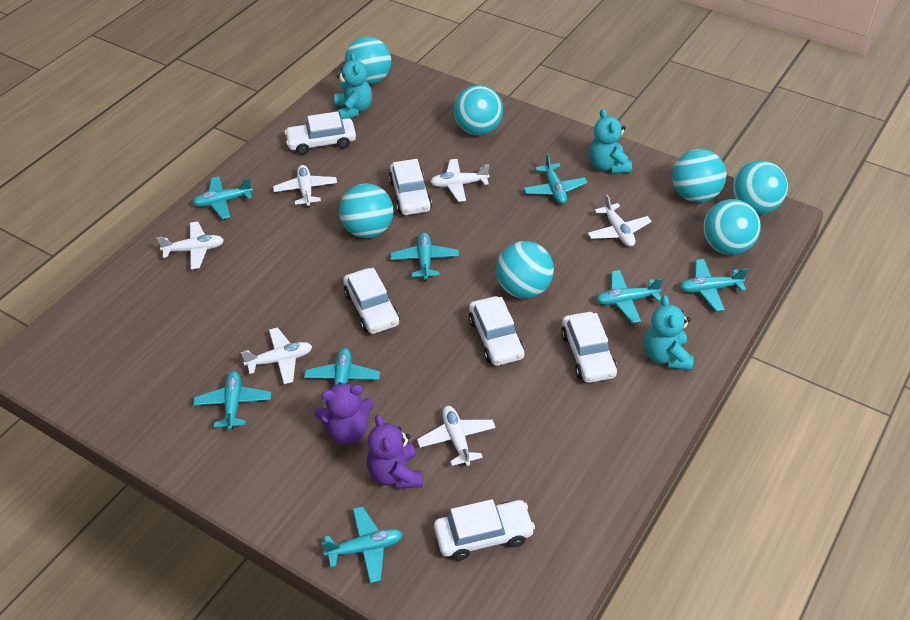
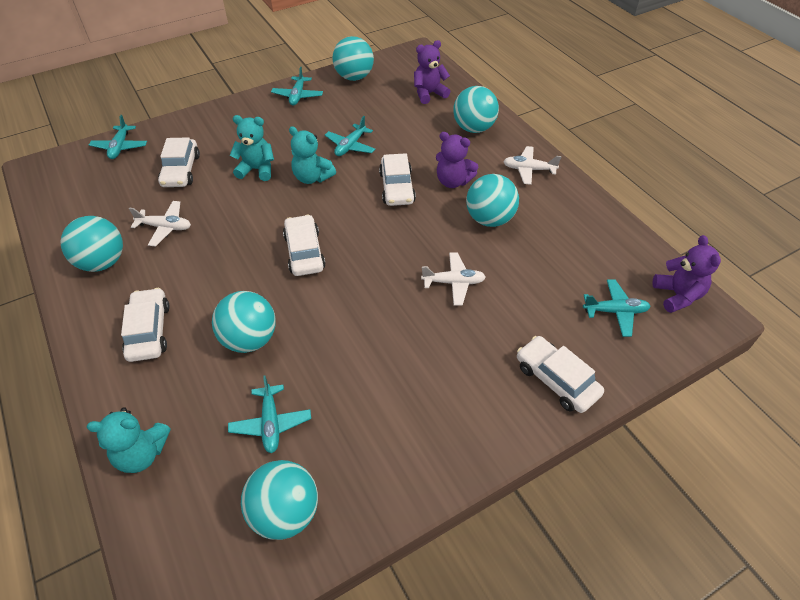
purple teddy bear: 2 -> 3
turquoise ball: 7 -> 6
turquoise plane: 8 -> 5
white car: 6 -> 5
white plane: 6 -> 3

